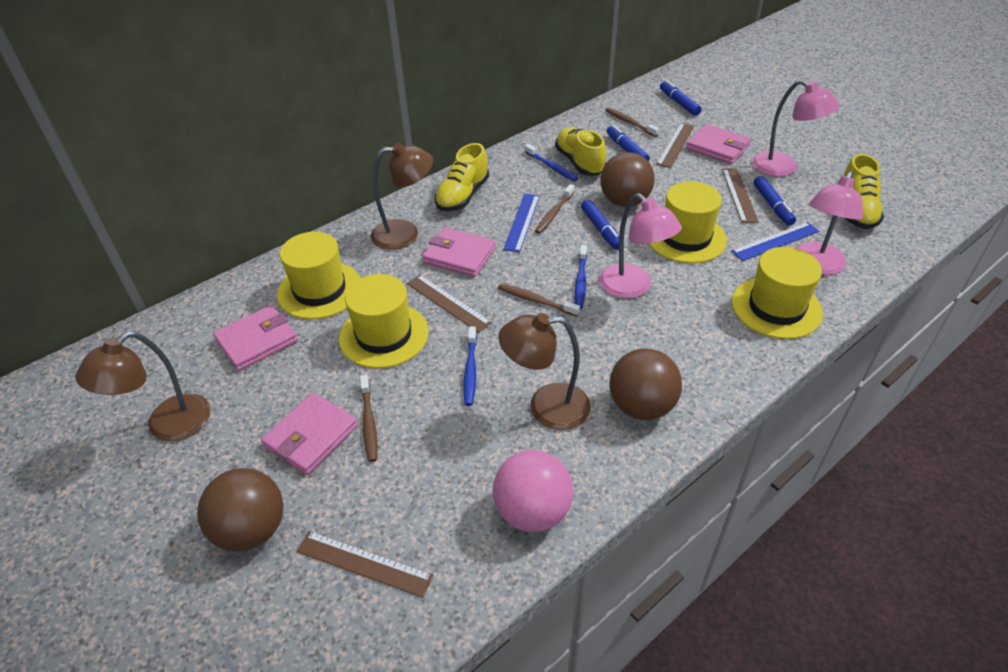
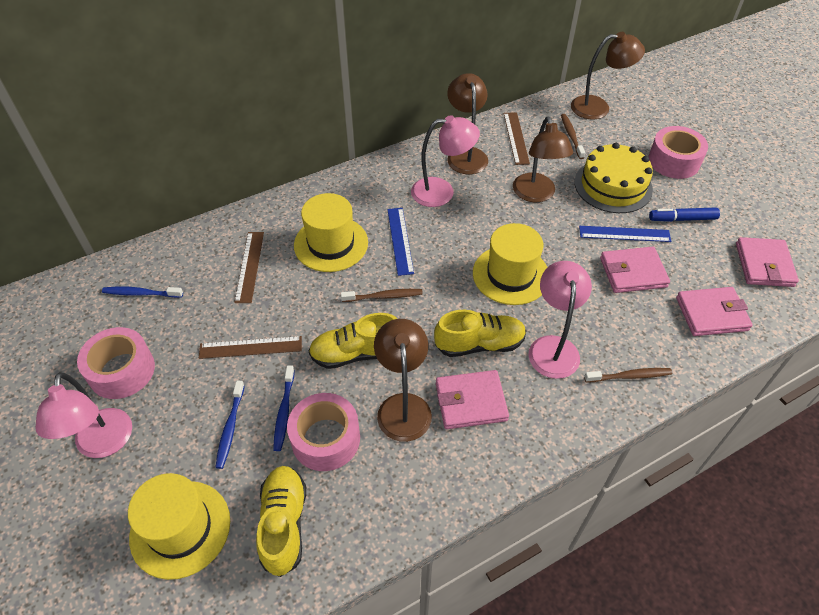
blue marker: 4 -> 1
brown ball: 3 -> 0
brown lamp: 3 -> 4
brown ruler: 4 -> 3
brown toothbrush: 4 -> 3
pink ball: 1 -> 0
pink tape: 0 -> 3
yellow cake: 0 -> 1
yellow hat: 4 -> 3

